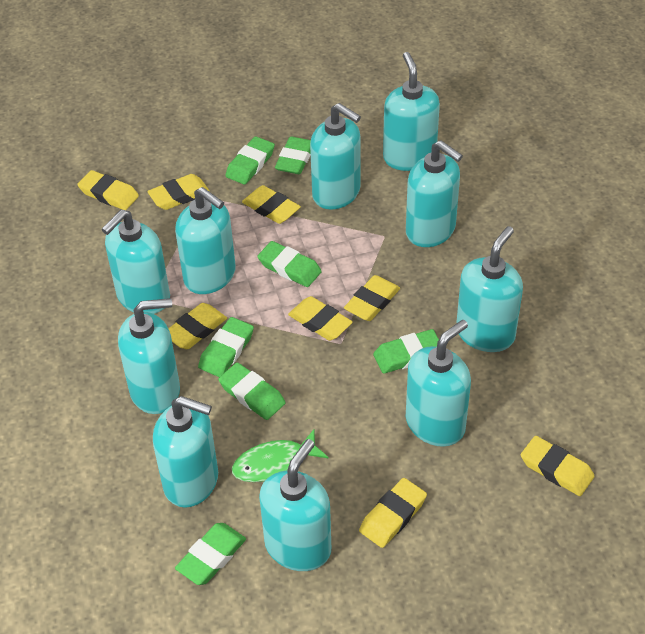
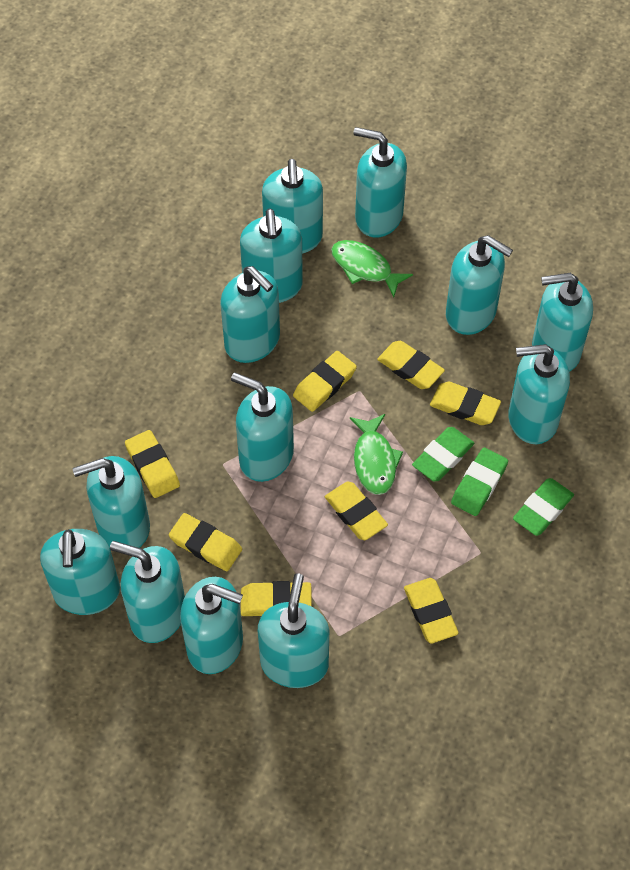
green eraser: 7 -> 3
green fish: 1 -> 2
turquoise soap dispenser: 10 -> 13

